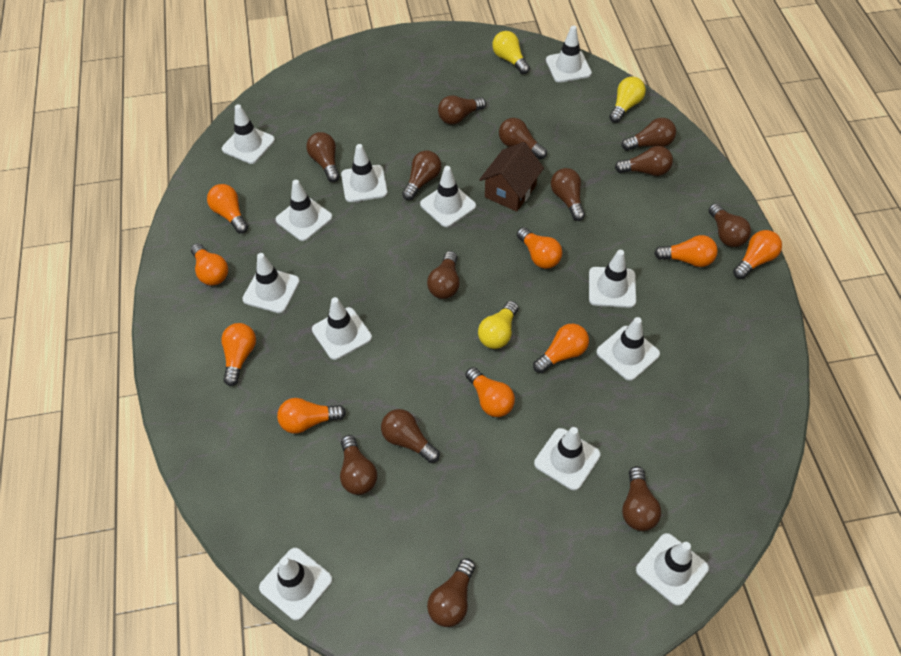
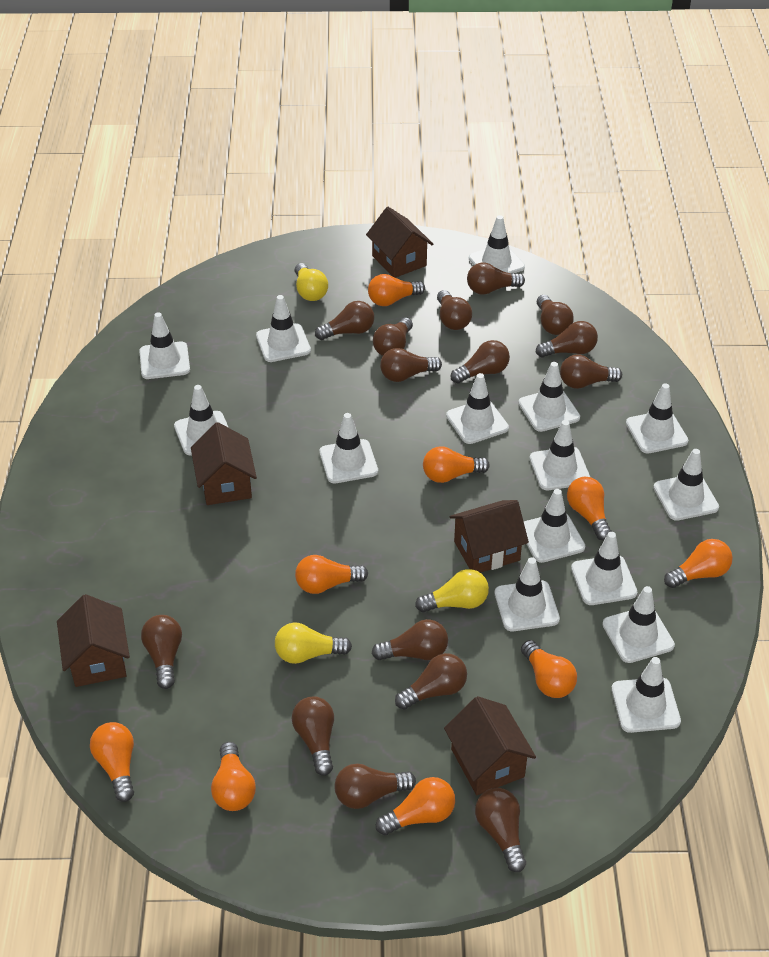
brown house: 1 -> 5
brown light bulb: 13 -> 15
white traffic cone: 12 -> 15

